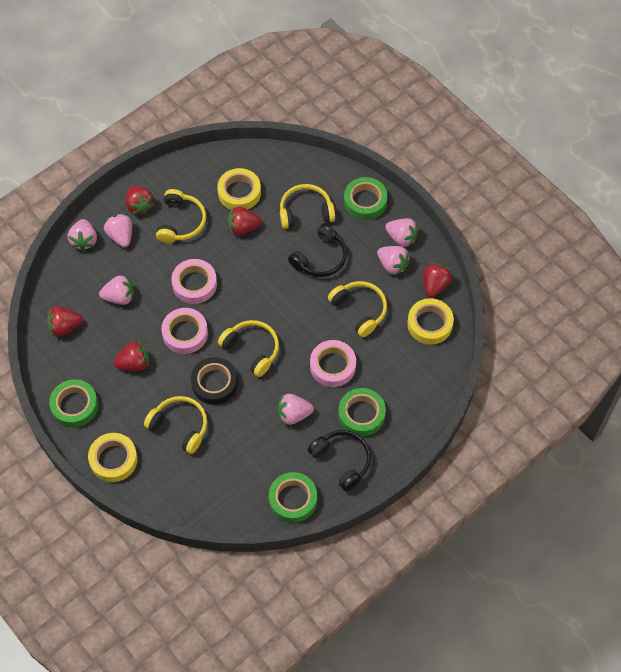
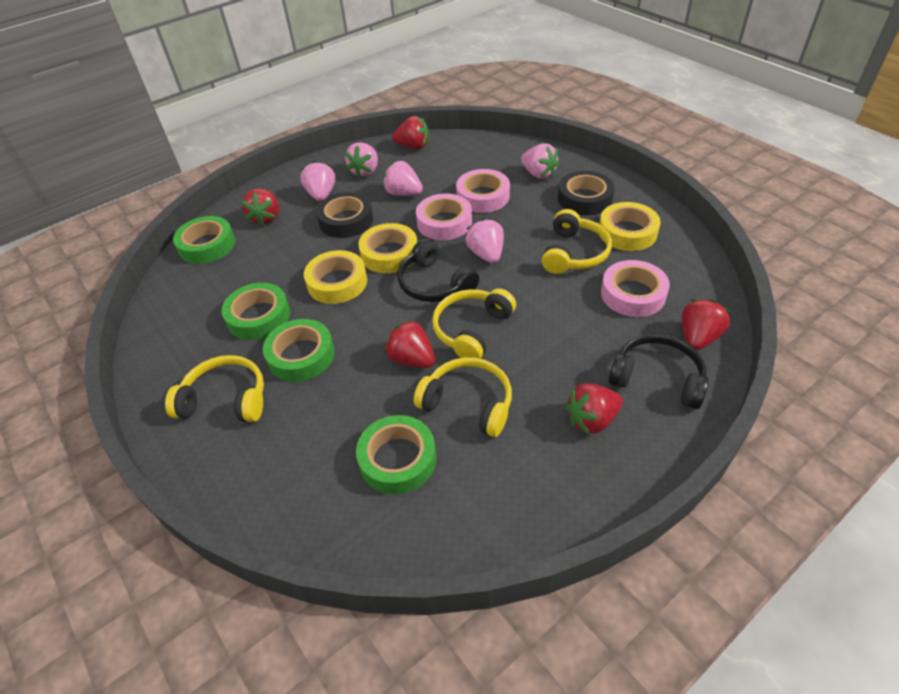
black tape: 1 -> 2
pink strawberry: 6 -> 5
yellow headphones: 5 -> 4

